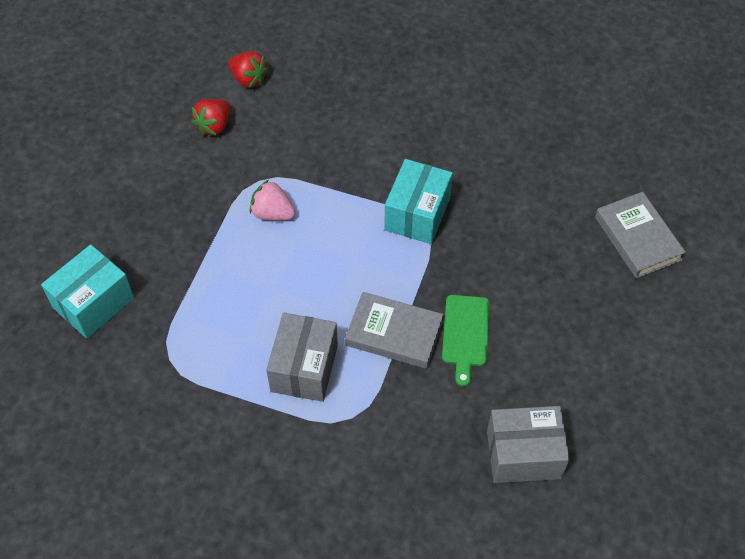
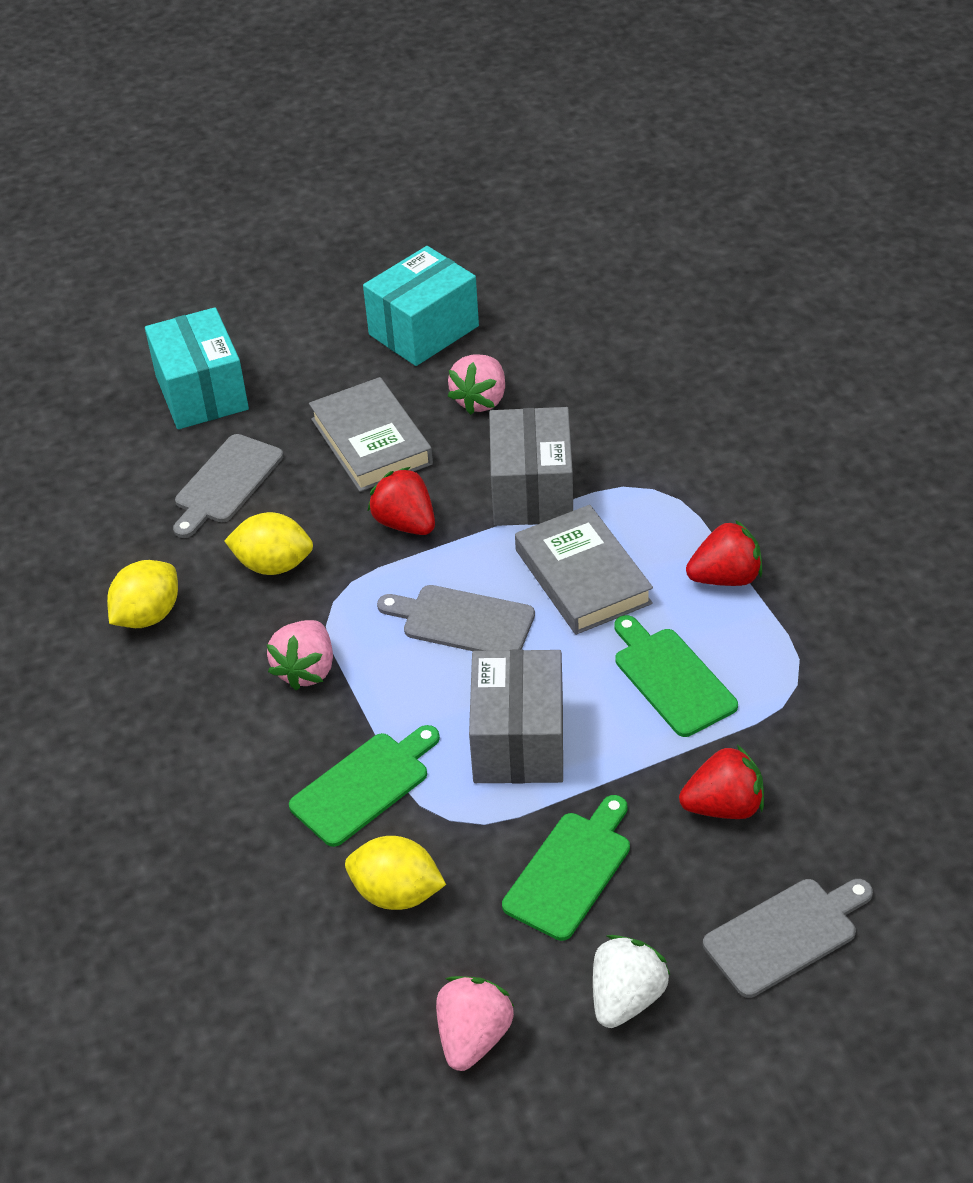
green cutting board: 1 -> 3
grey cutting board: 0 -> 3
pink strawberry: 1 -> 3
red strawberry: 2 -> 3
white strawberry: 0 -> 1
yellow lemon: 0 -> 3

